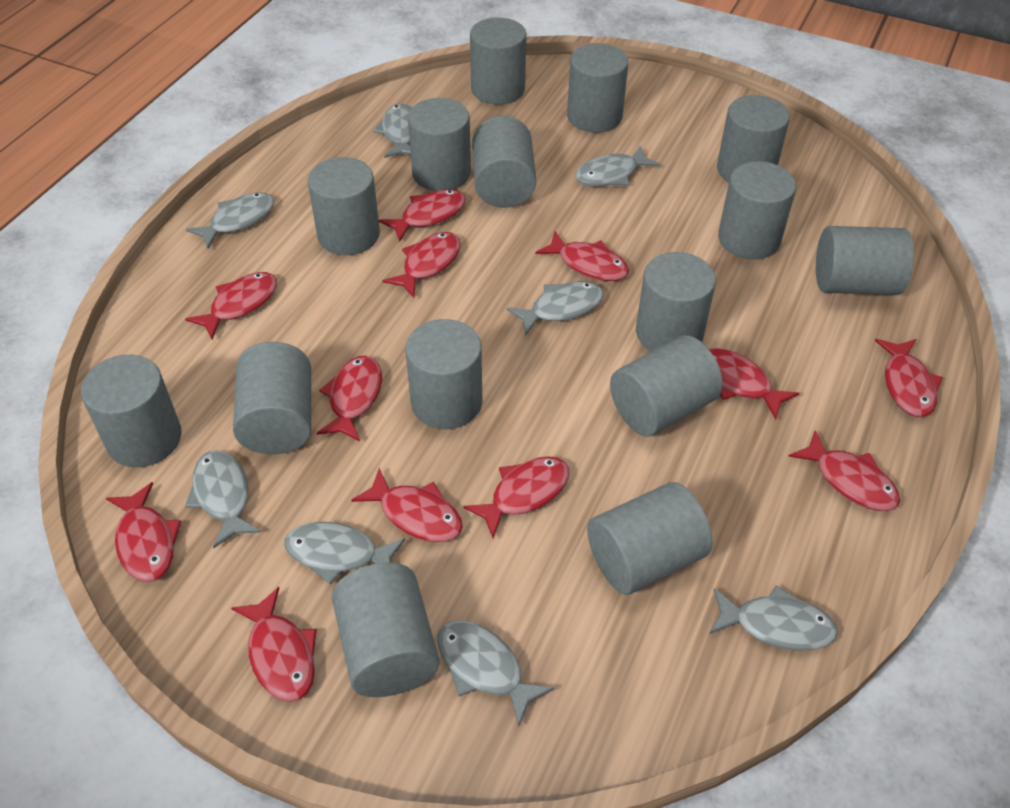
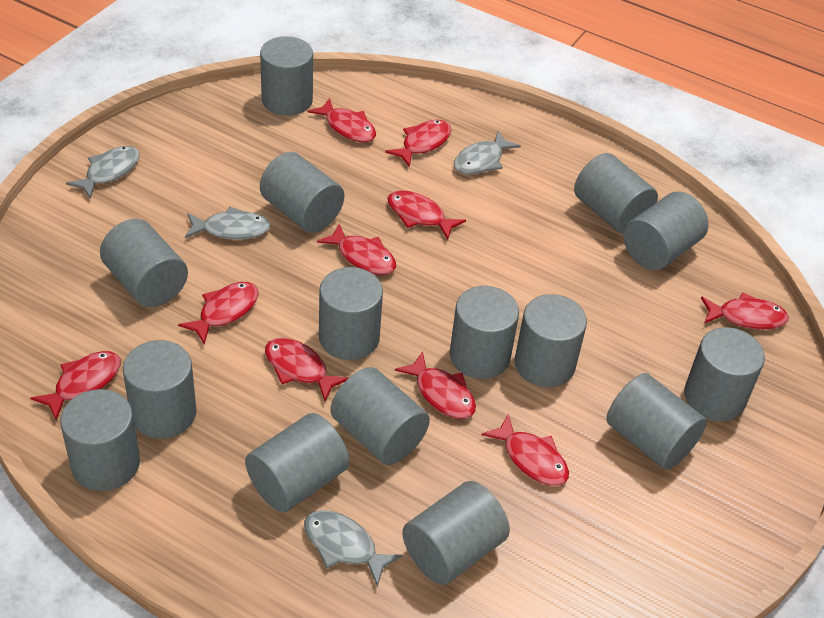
grey fish: 8 -> 4
red fish: 12 -> 10

